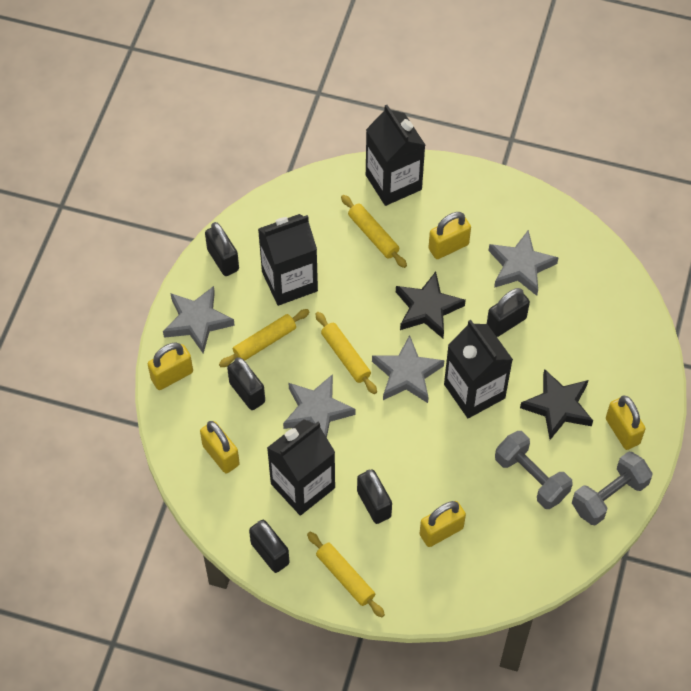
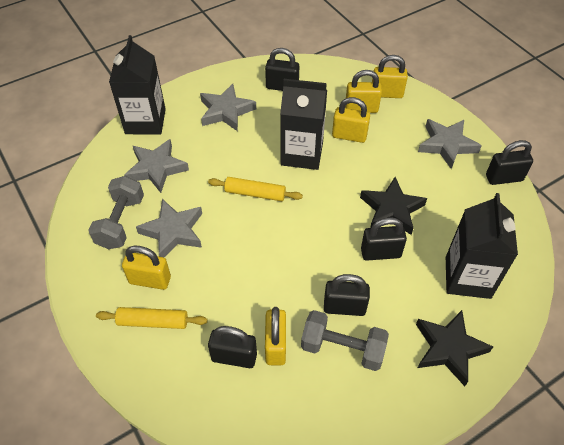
black carton: 4 -> 3
yellow rolling pin: 4 -> 2

